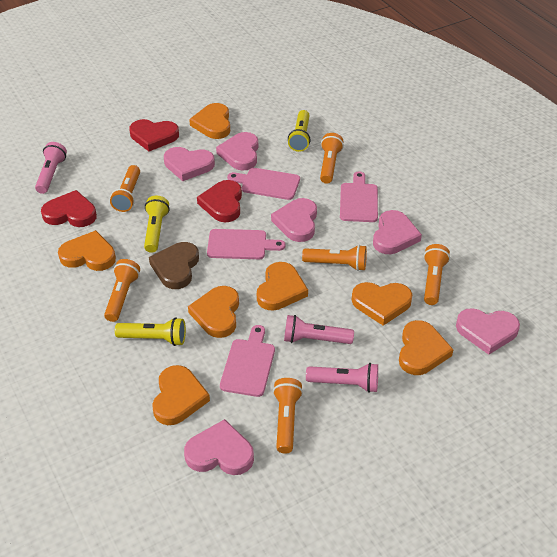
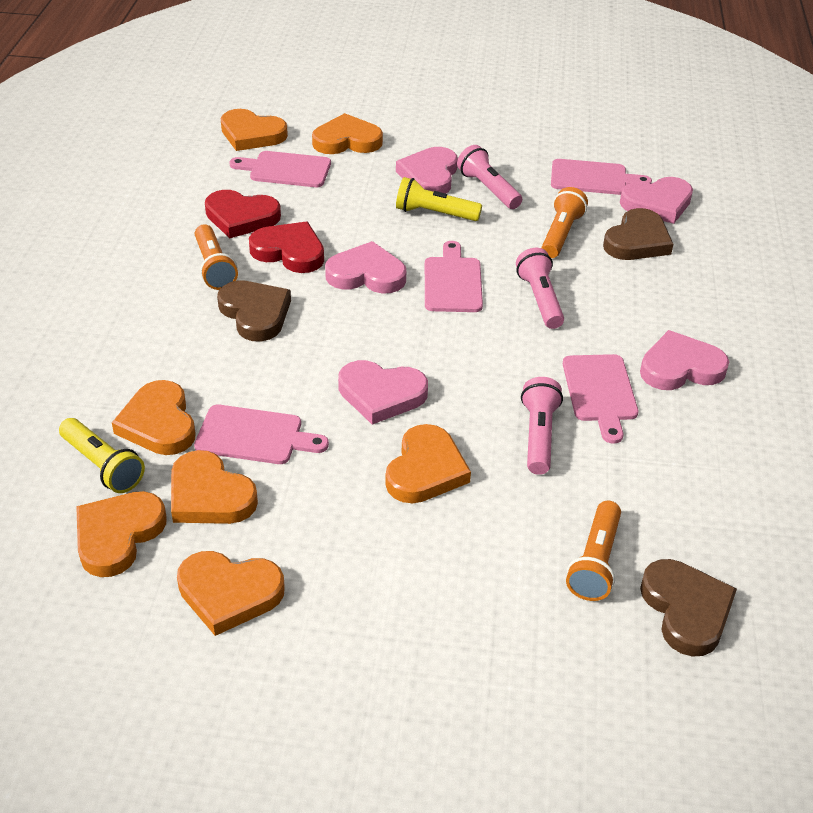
brown heart: 1 -> 3
orange flashlight: 6 -> 3
pink cutting board: 4 -> 5
pink heart: 6 -> 5
red heart: 3 -> 2
yellow flashlight: 3 -> 2

